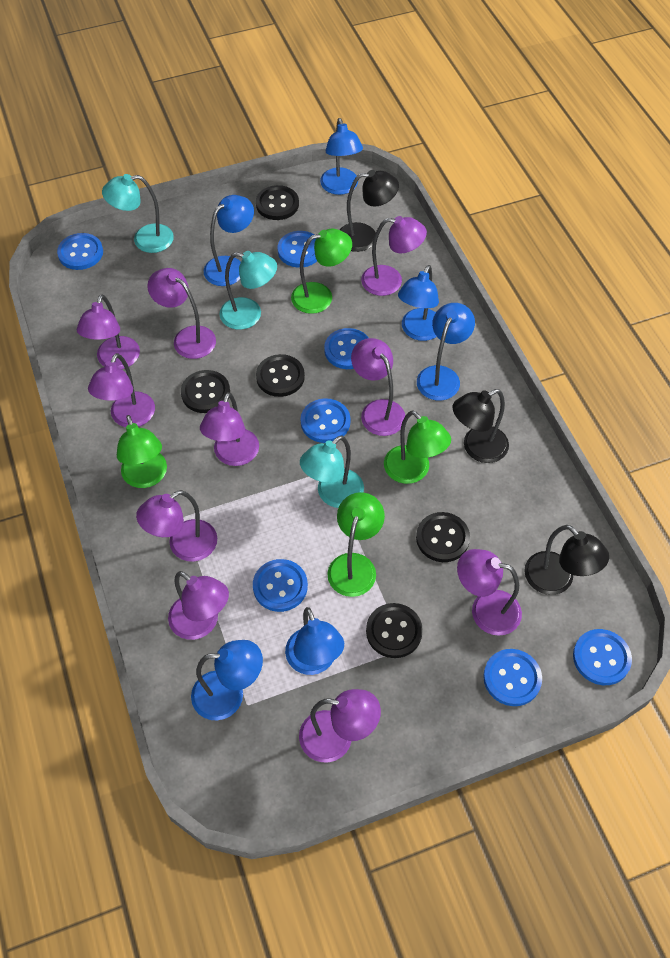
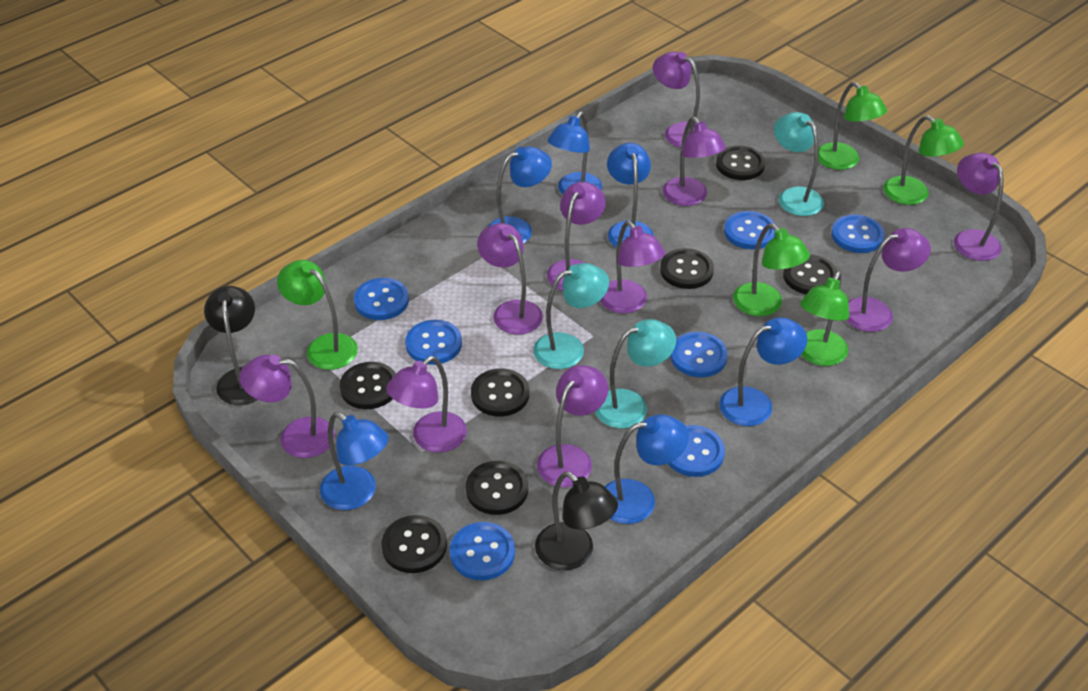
black button: 5 -> 7
black lamp: 3 -> 2
green lamp: 4 -> 5

